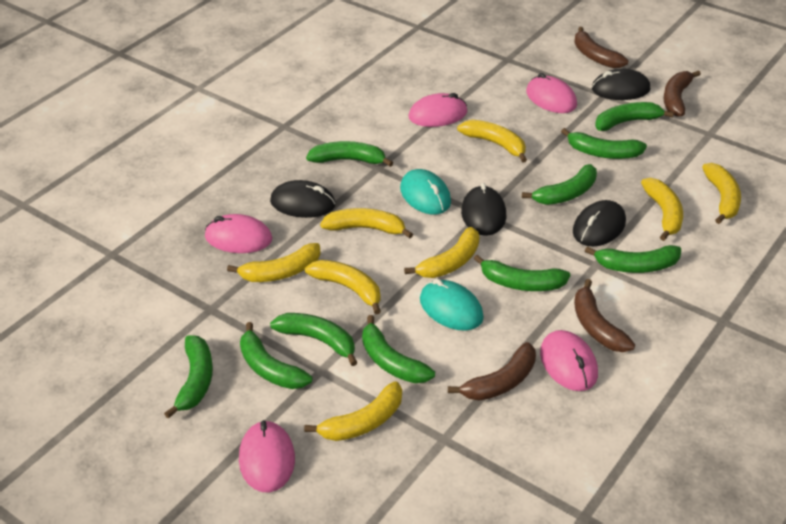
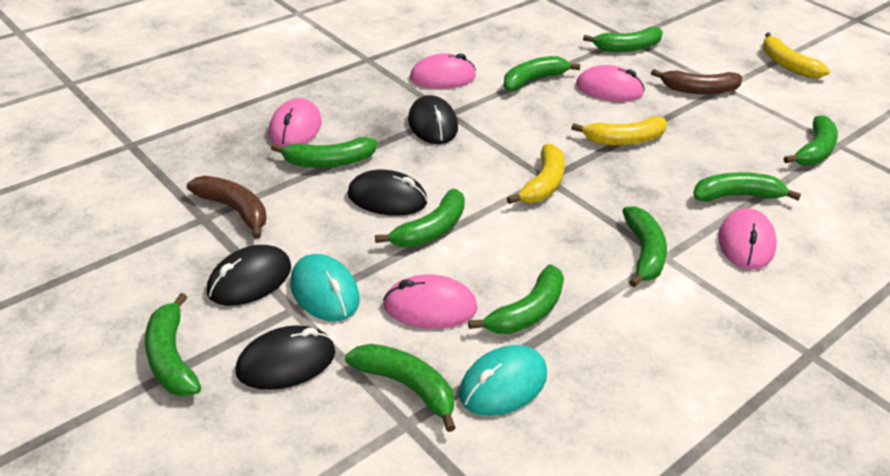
brown banana: 4 -> 2
yellow banana: 8 -> 3

